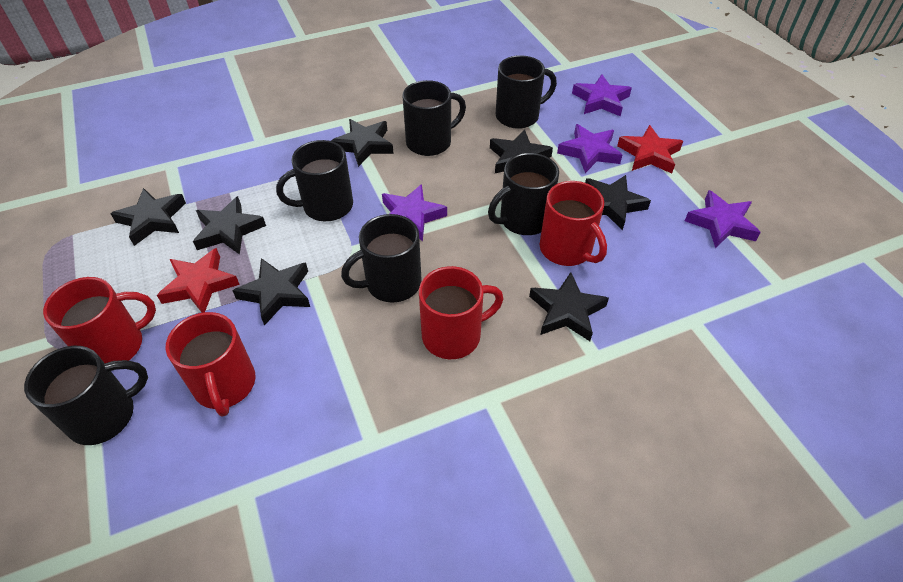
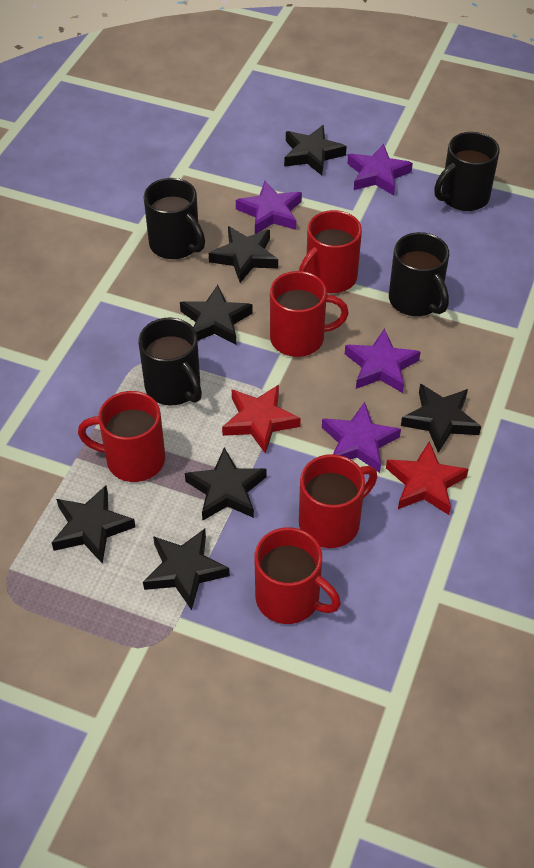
black mug: 6 -> 4
red mug: 4 -> 5

